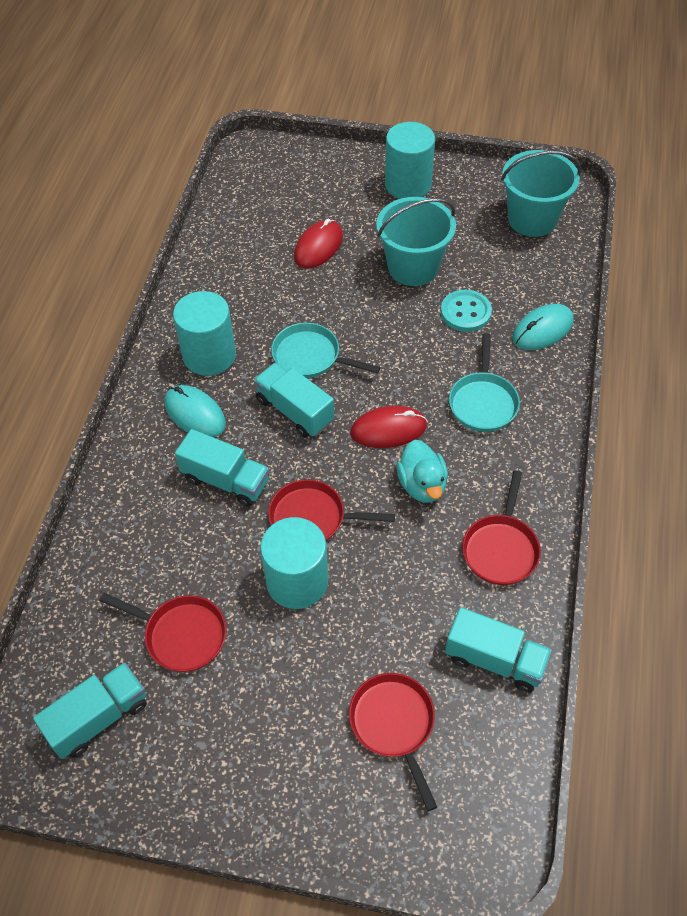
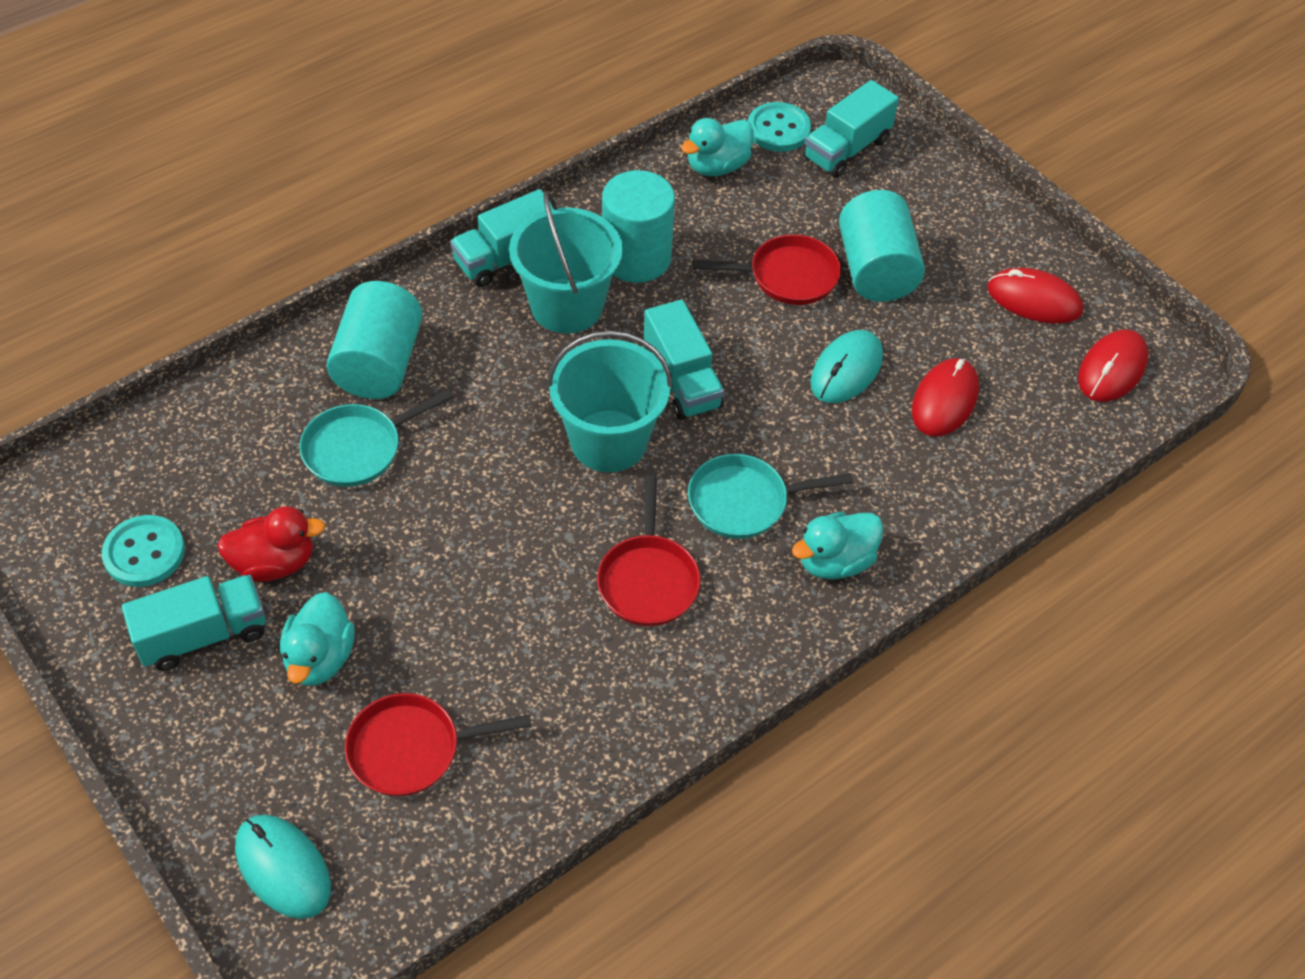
red duck: 0 -> 1
red mouse: 2 -> 3
red pan: 4 -> 3
turquoise button: 1 -> 2
turquoise duck: 1 -> 3

